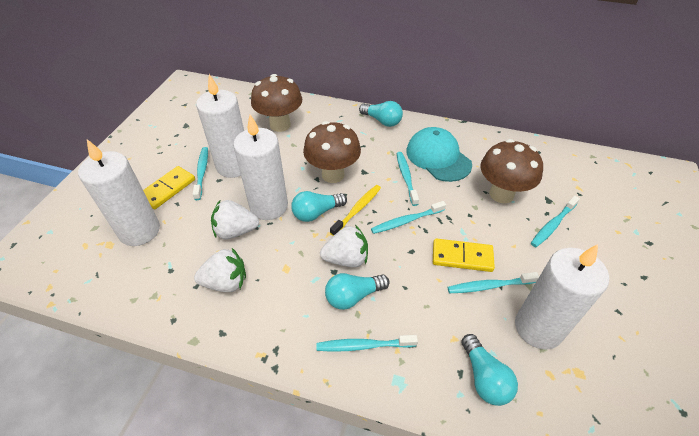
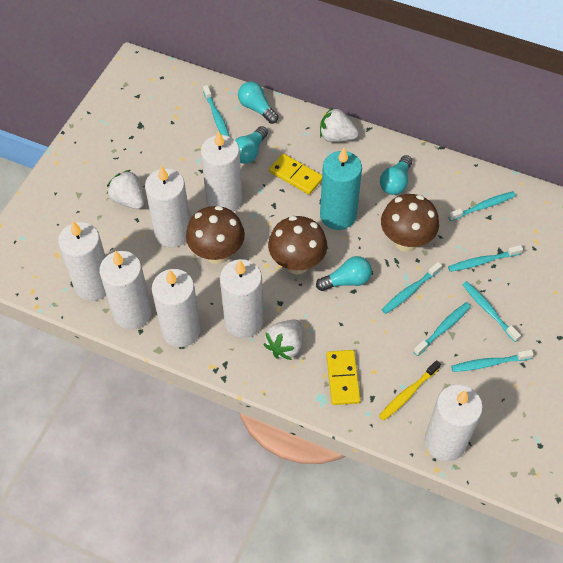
turquoise candle: 0 -> 1
turquoise cap: 1 -> 0
turquoise toothbrush: 6 -> 7
white candle: 4 -> 7

